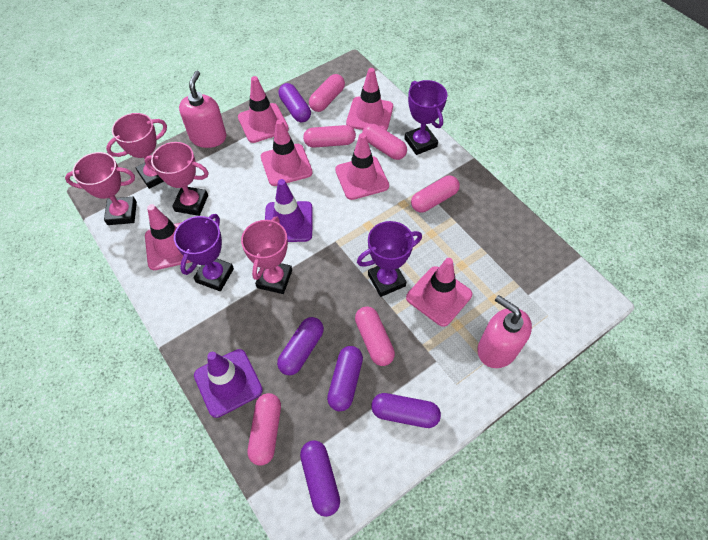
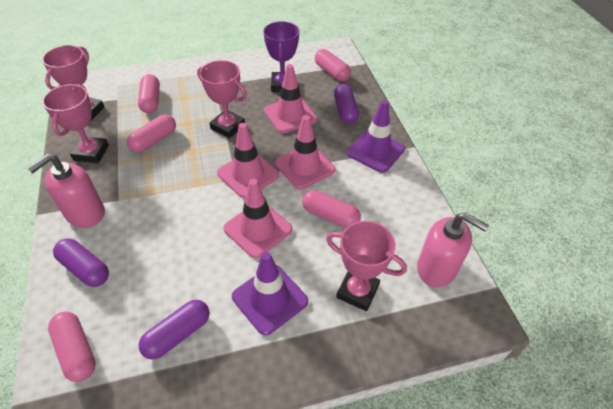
pink capsule: 6 -> 5
pink traffic cone: 6 -> 4
purple capsule: 5 -> 3
purple trophy: 3 -> 1

